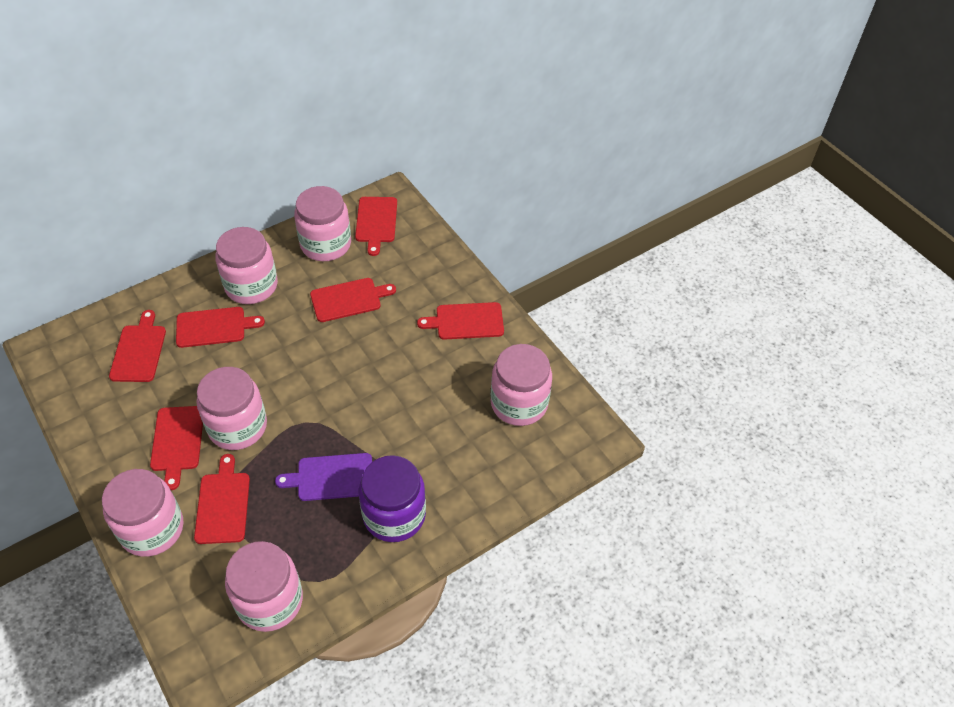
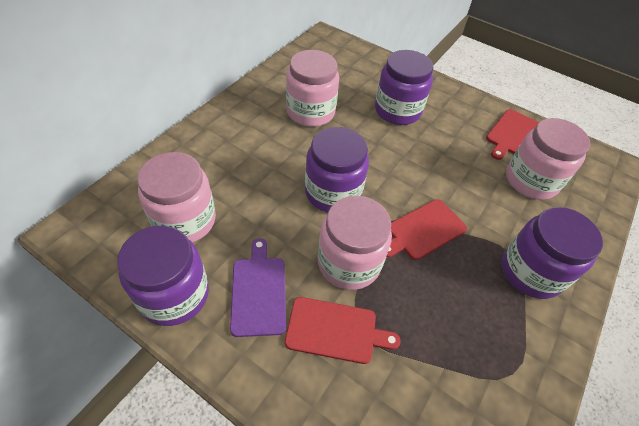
pink jar: 6 -> 4
purple jar: 1 -> 4
red cutting board: 7 -> 3

